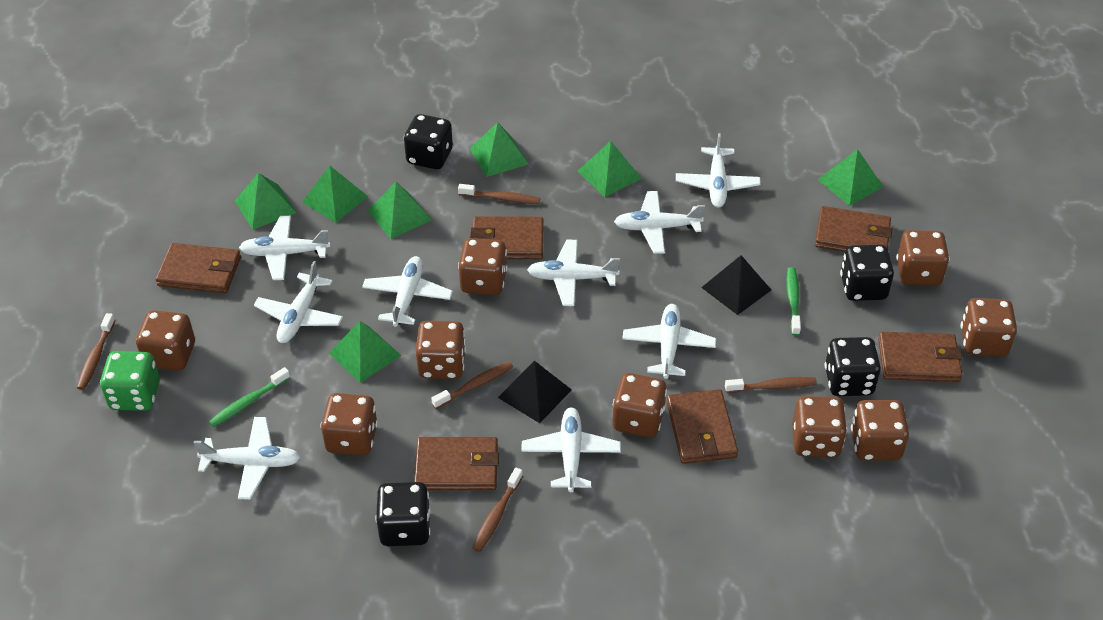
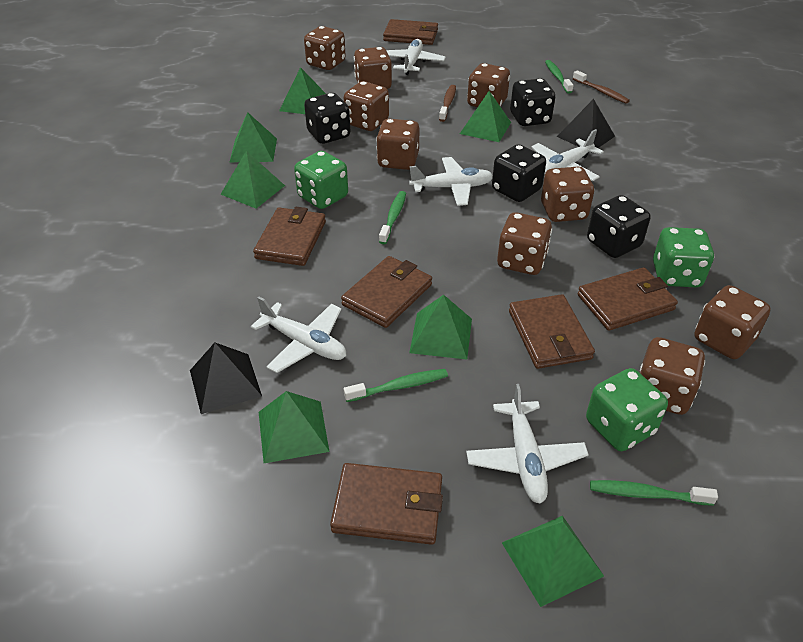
brown toothbrush: 5 -> 2
green dice: 1 -> 3
green toothbrush: 2 -> 4
white plane: 9 -> 5

